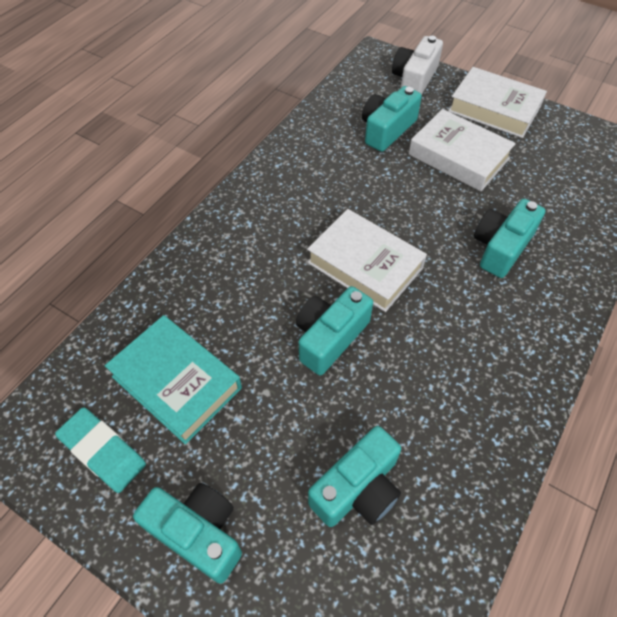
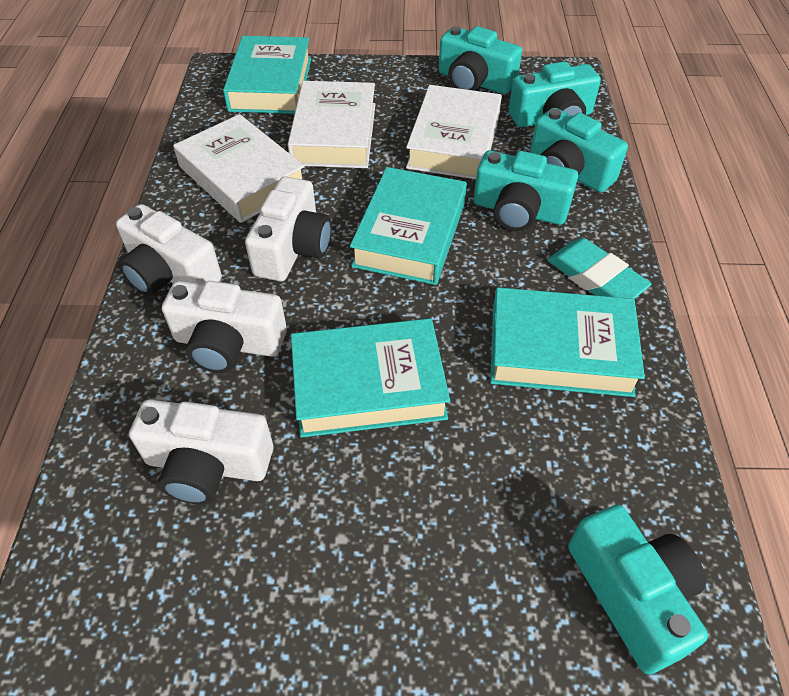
turquoise book: 1 -> 4
white camera: 1 -> 4

